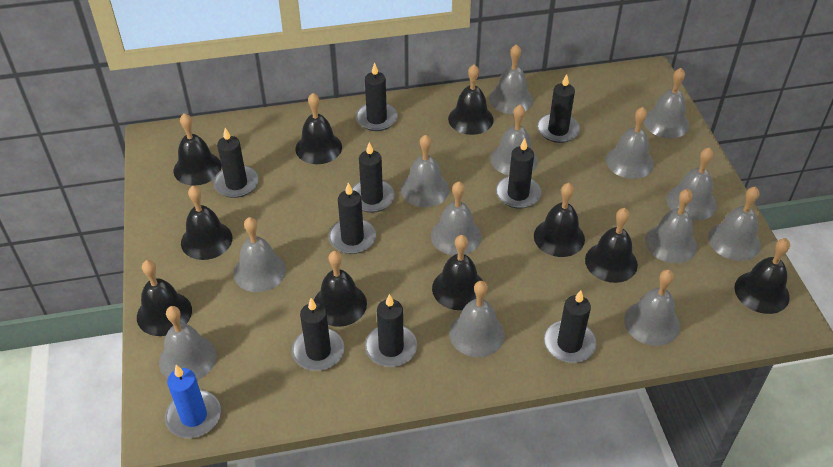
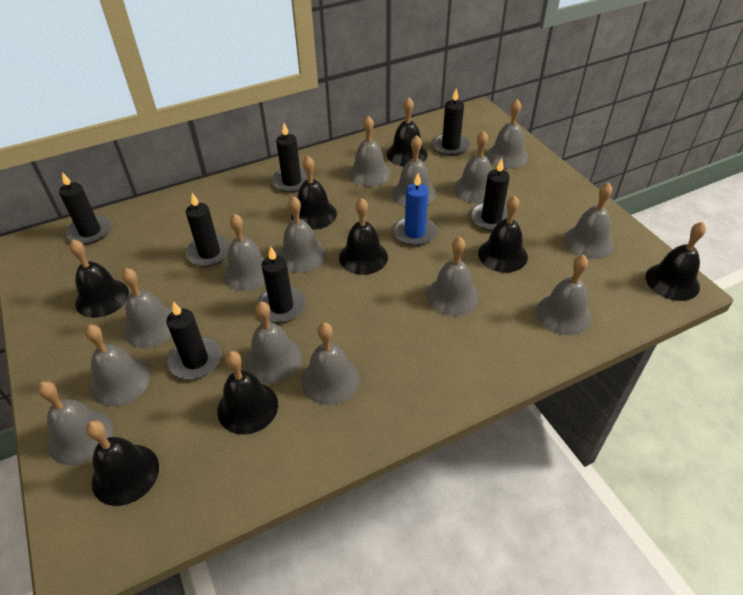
black bell: 10 -> 8
black candle: 9 -> 7
grey bell: 13 -> 14

